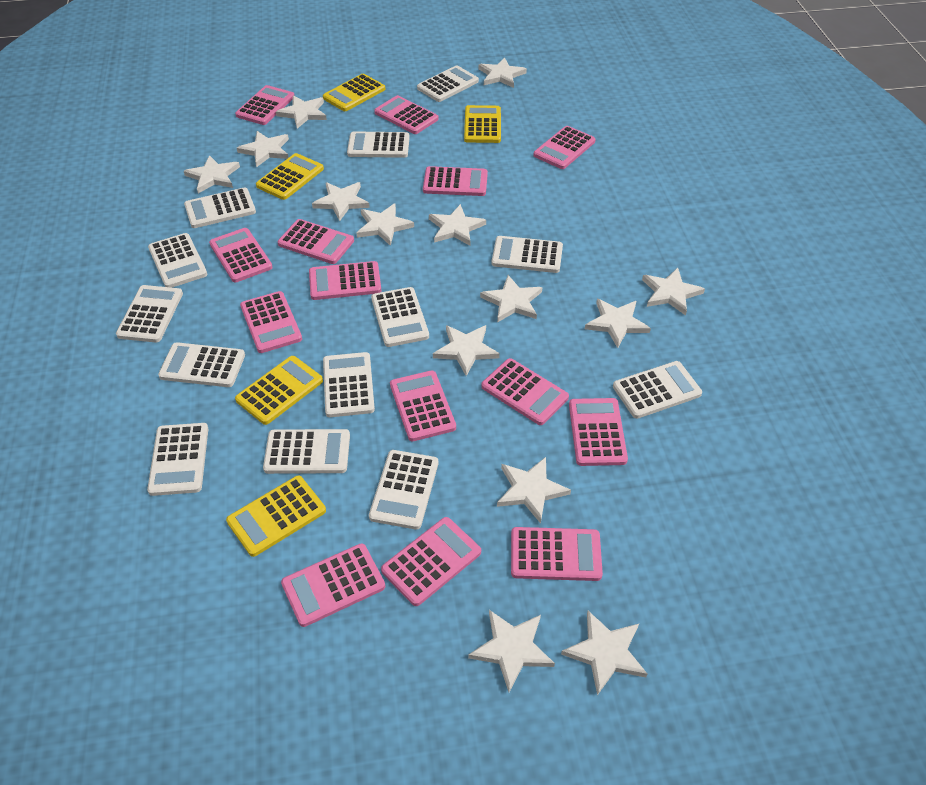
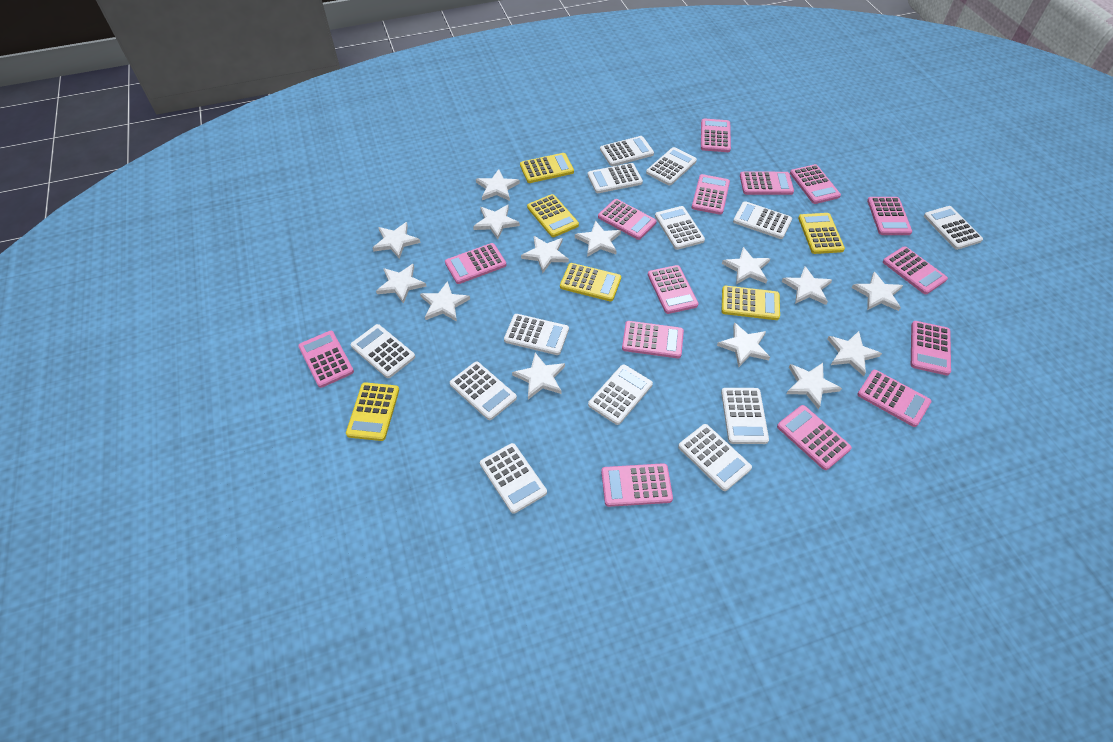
pink calculator: 14 -> 15
yellow calculator: 5 -> 6

